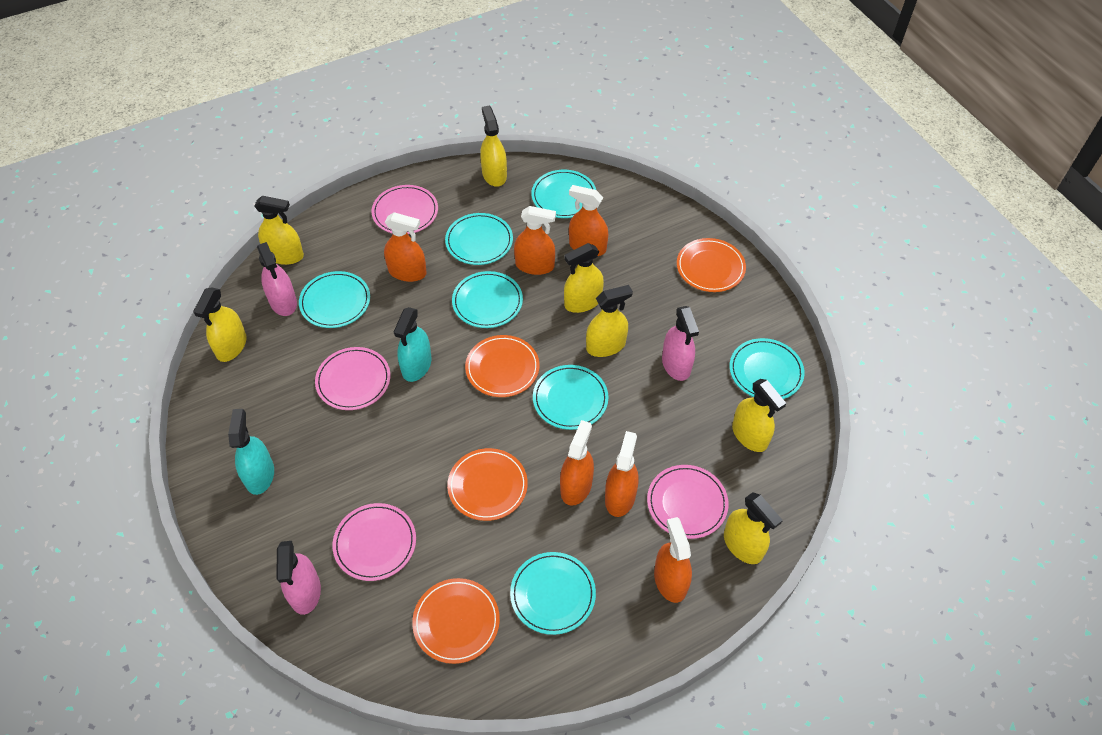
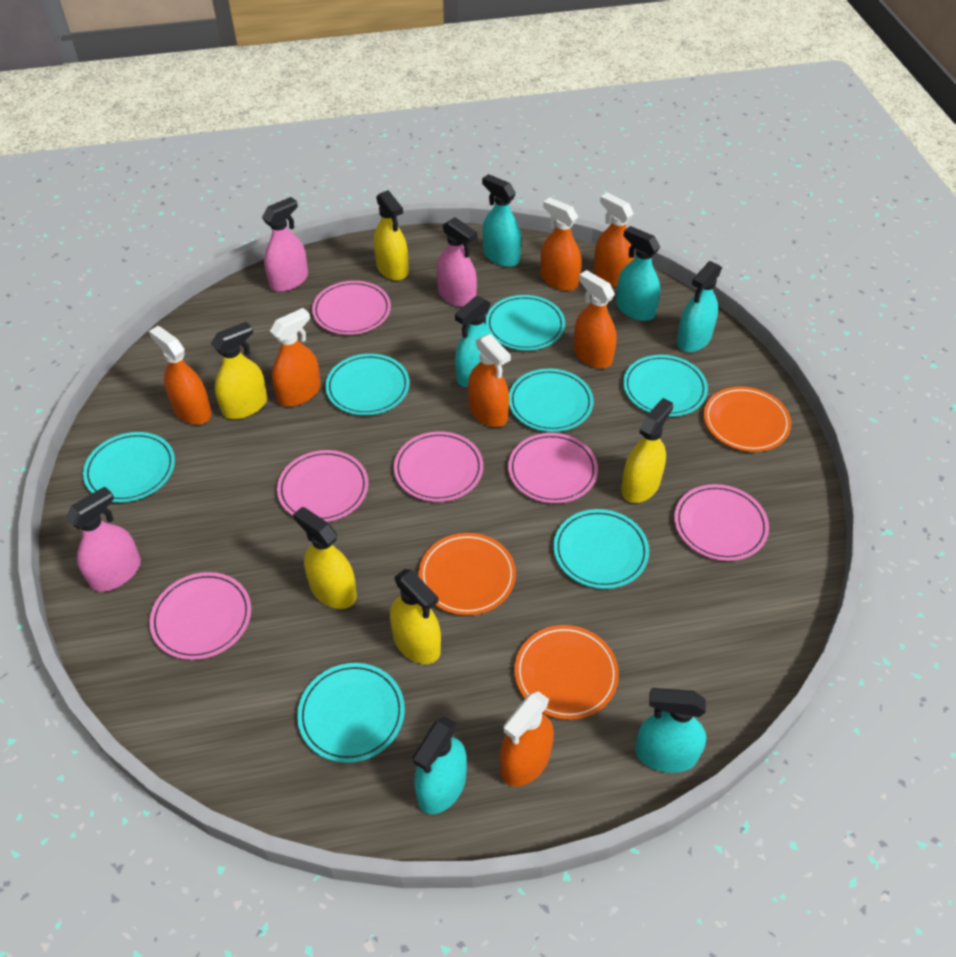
orange plate: 4 -> 3
orange spray bottle: 6 -> 7
pink plate: 4 -> 6
turquoise spray bottle: 2 -> 6
yellow spray bottle: 7 -> 5

